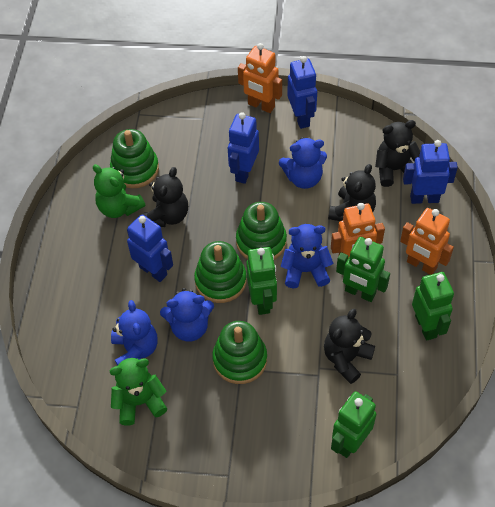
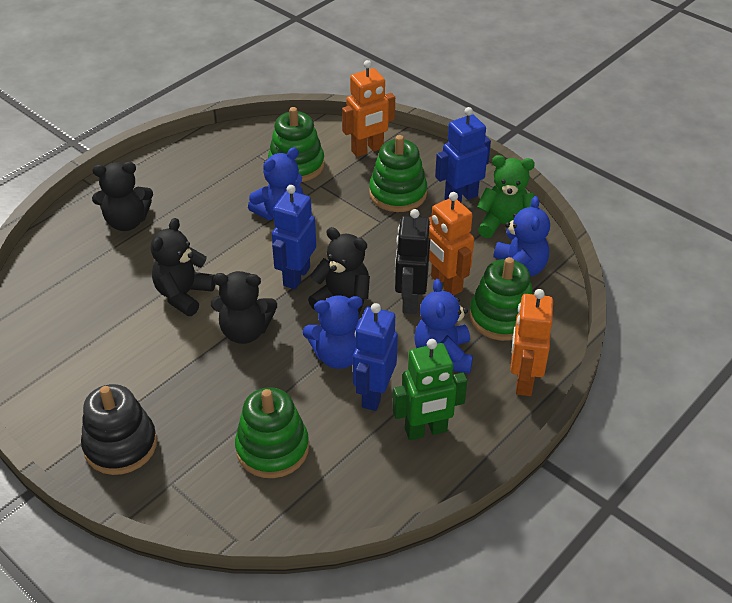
black robot: 0 -> 1
black stacking toy: 0 -> 1
blue robot: 4 -> 3
green robot: 4 -> 1
green teddy bear: 2 -> 1

